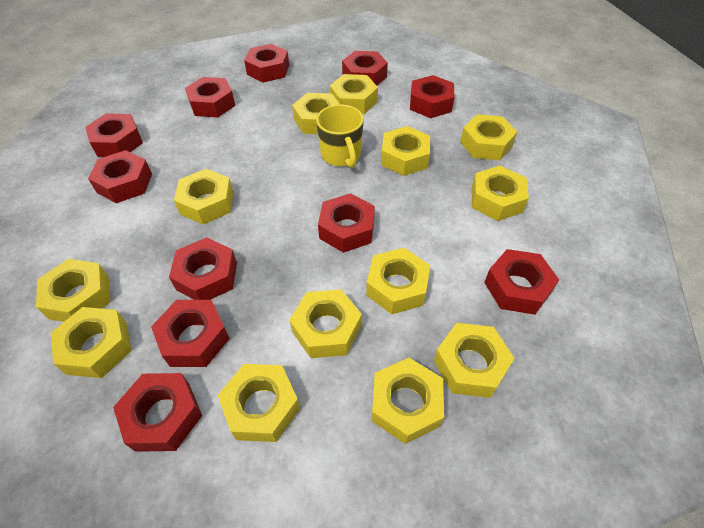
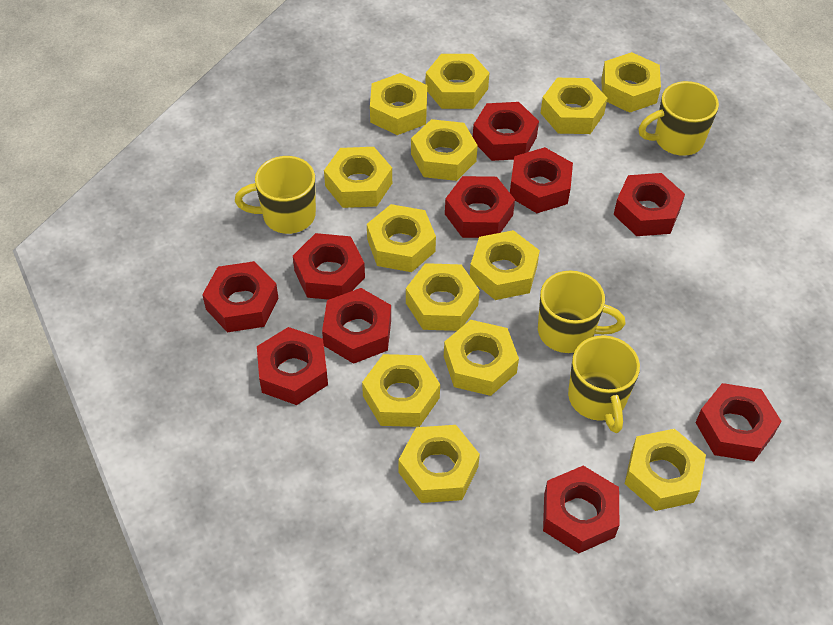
red nut: 11 -> 10
yellow mug: 1 -> 4

